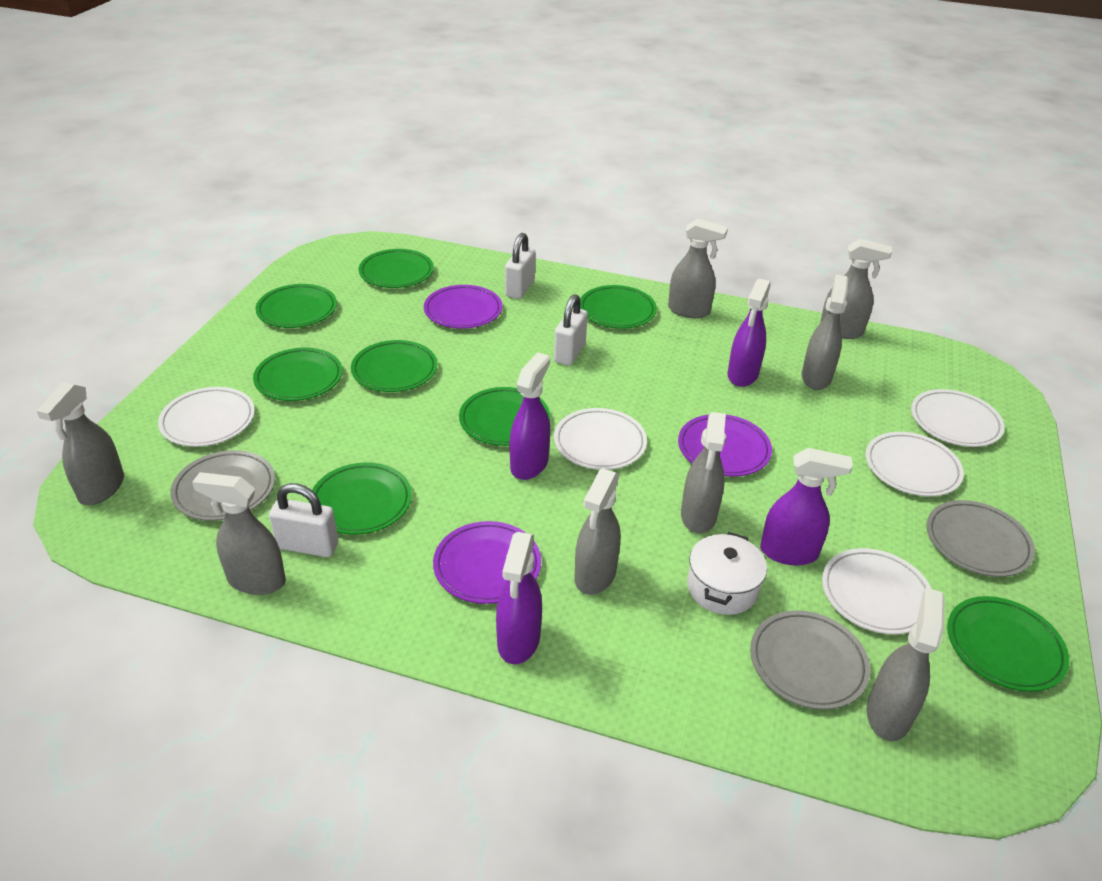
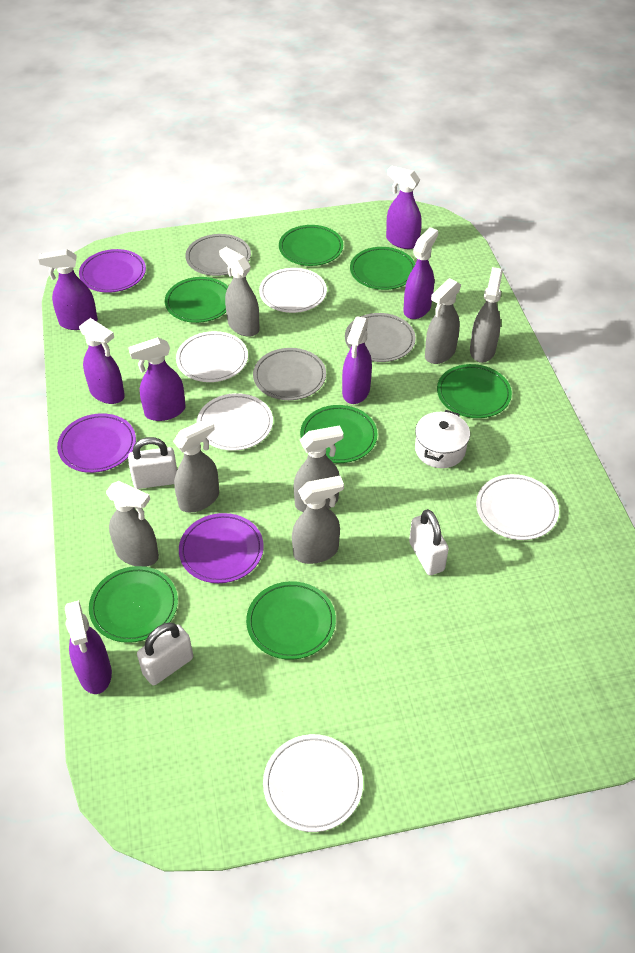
green plate: 8 -> 7
grey spray bottle: 8 -> 7
purple spray bottle: 4 -> 7

